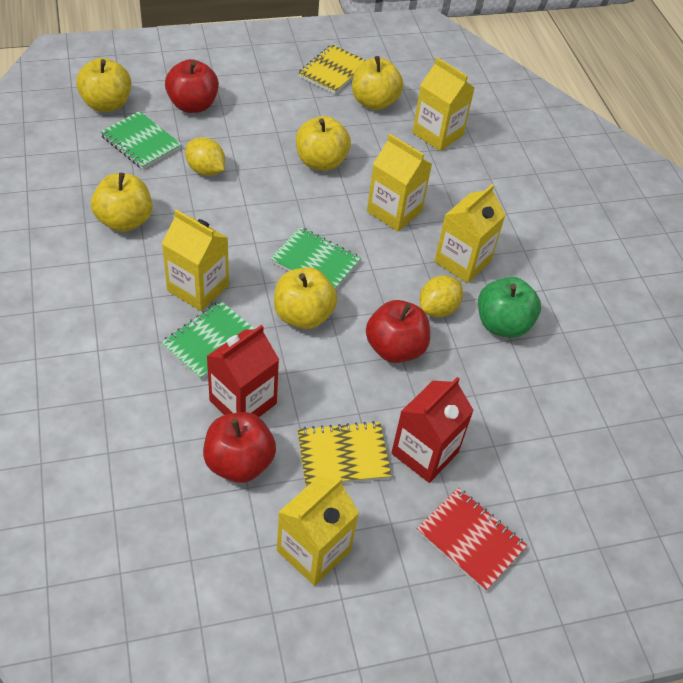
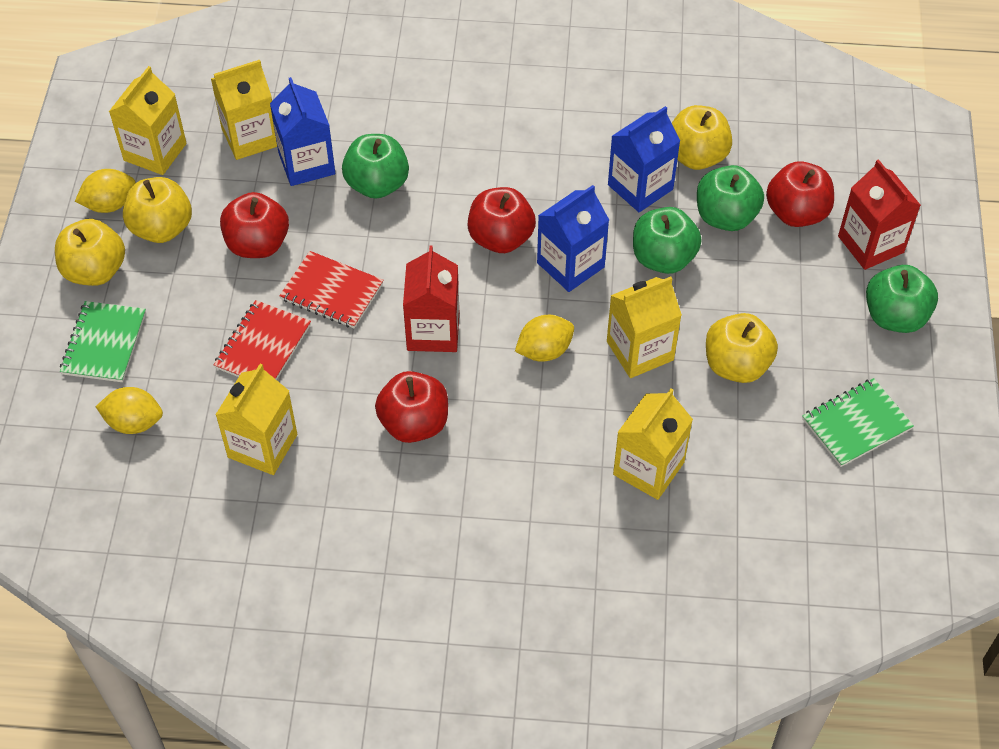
blue carton: 0 -> 3
green apple: 1 -> 4
green notebook: 3 -> 2
red apple: 3 -> 4
red notebook: 1 -> 2
yellow apple: 5 -> 4
yellow lemon: 2 -> 3
yellow notebook: 2 -> 0

